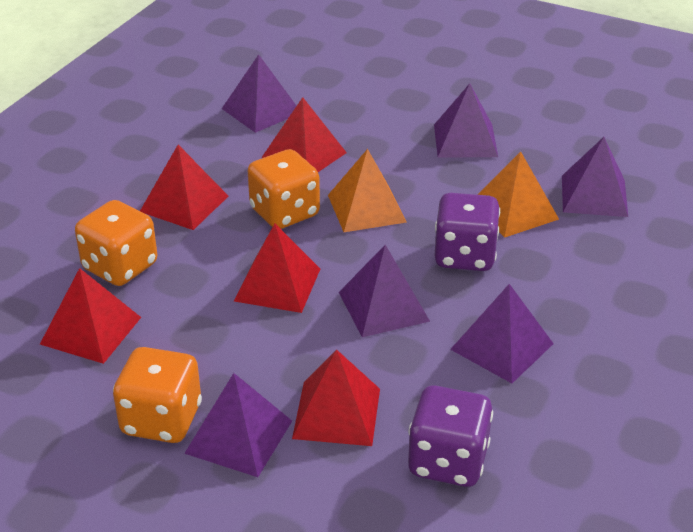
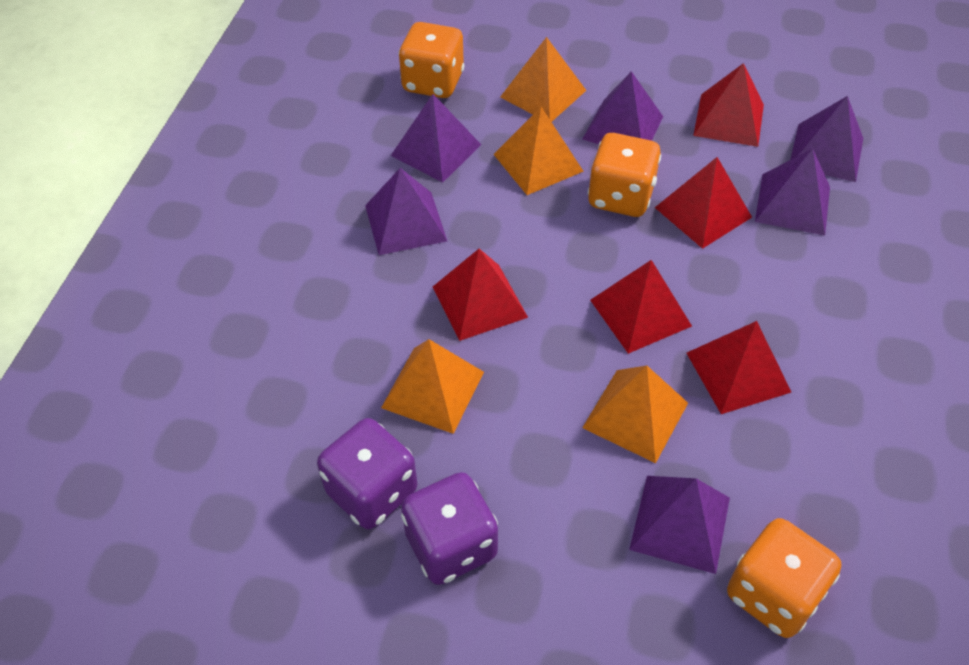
orange pyramid: 2 -> 4

